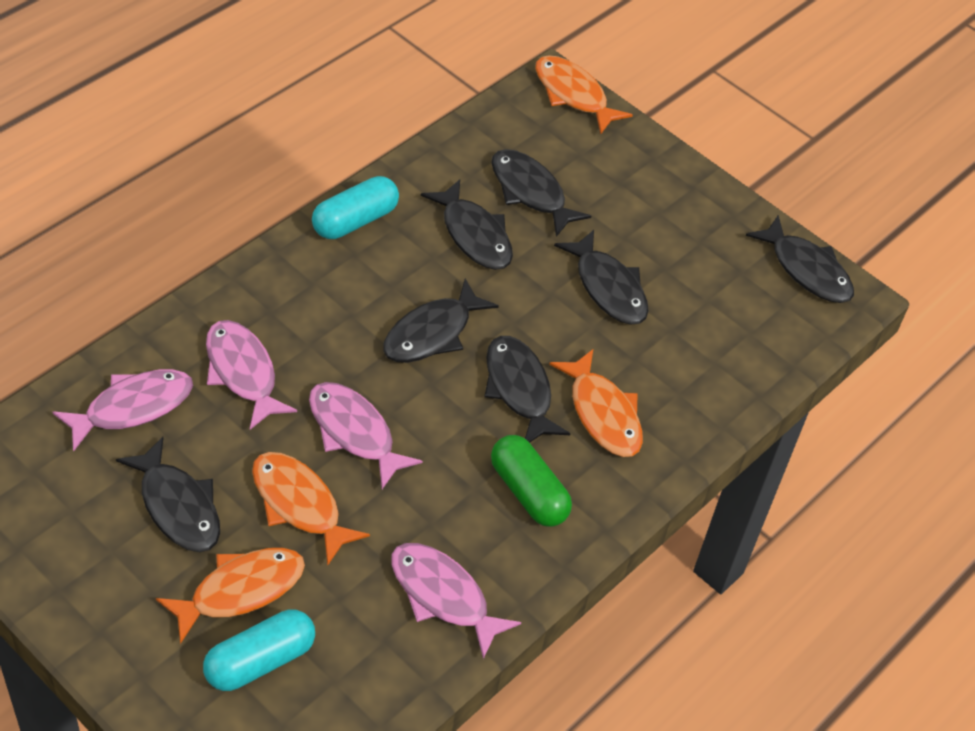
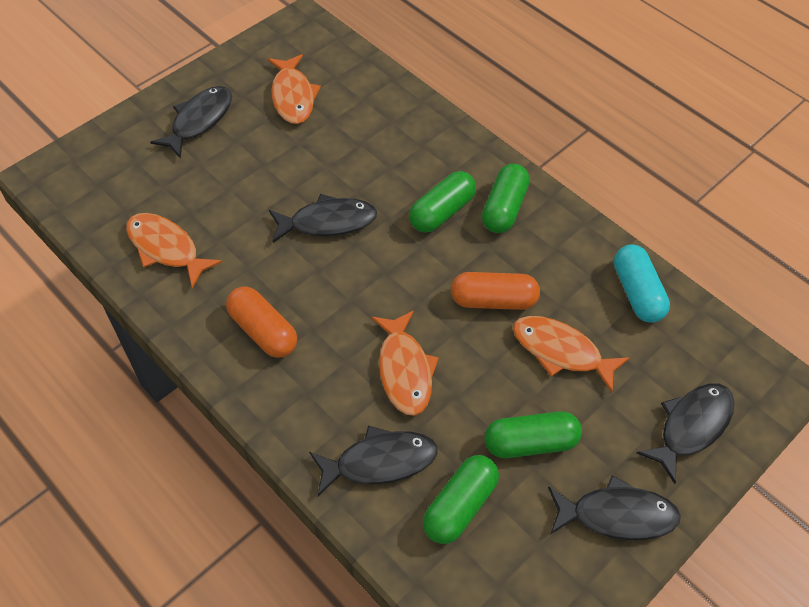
black fish: 7 -> 5
green capsule: 1 -> 4
orange capsule: 0 -> 2
pink fish: 4 -> 0
turquoise capsule: 2 -> 1

